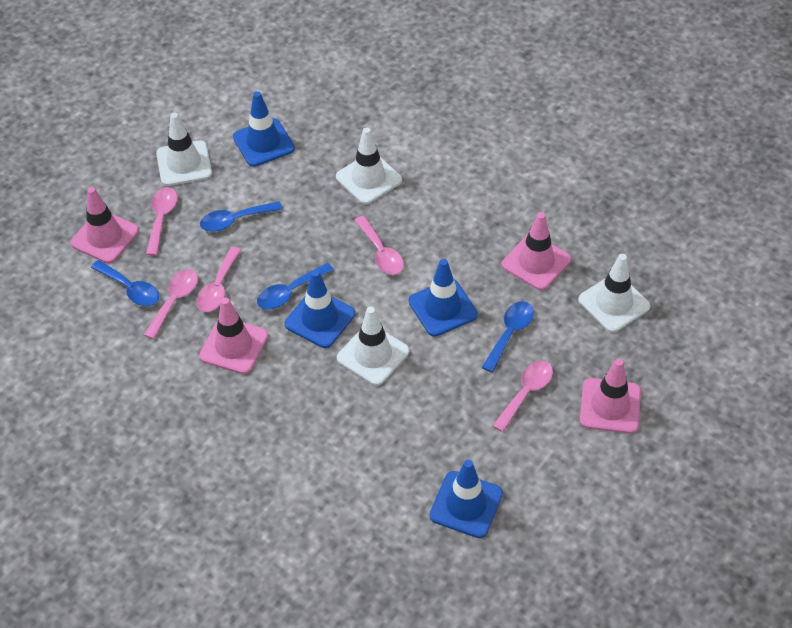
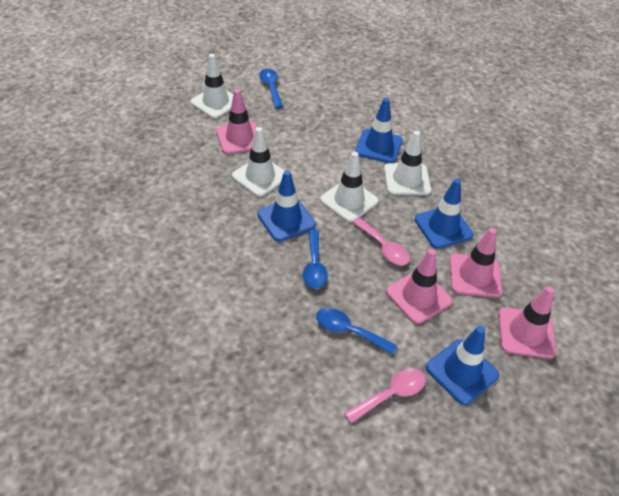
blue spoon: 4 -> 3
pink spoon: 5 -> 2

